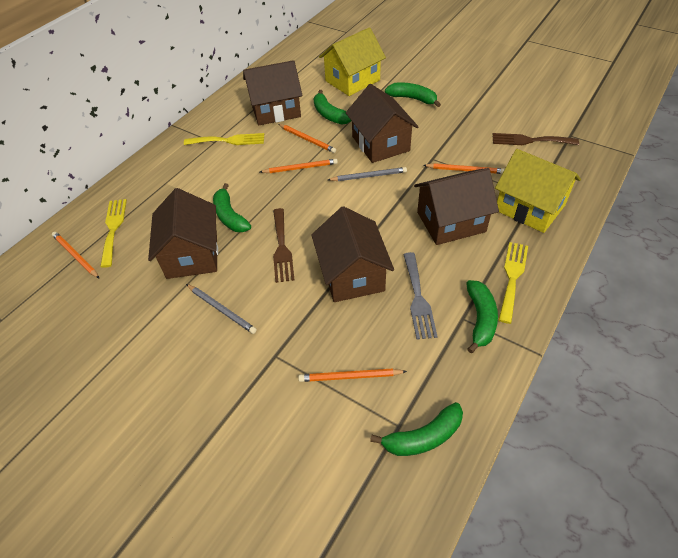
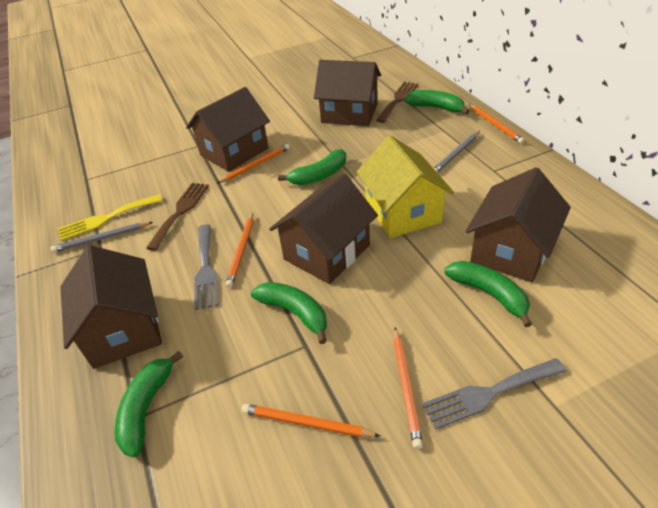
grey fork: 1 -> 2
yellow fork: 3 -> 1
yellow house: 2 -> 1

